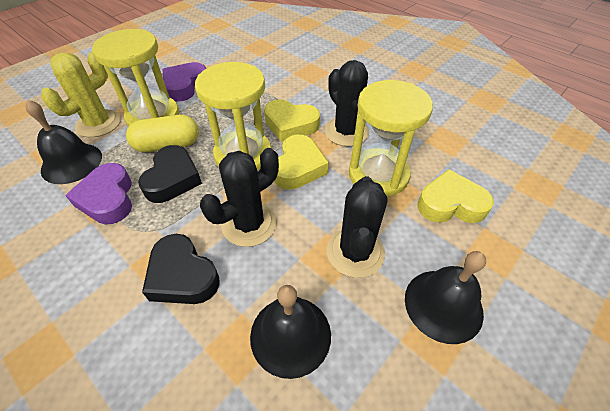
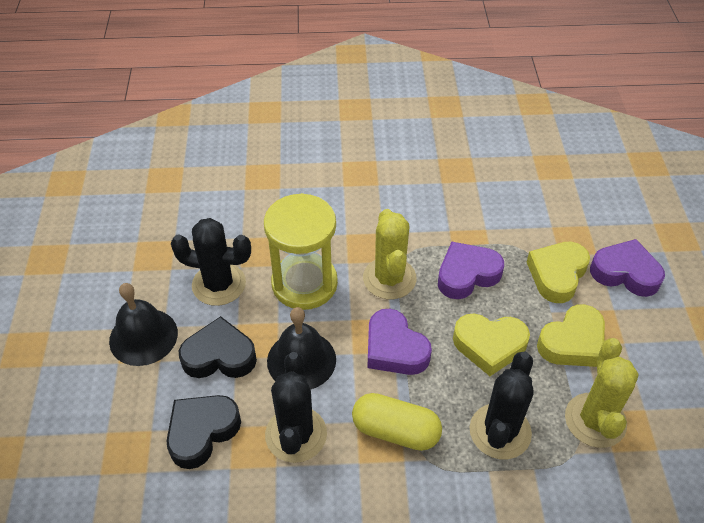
black bell: 3 -> 2
purple heart: 2 -> 3
yellow cactus: 1 -> 2
yellow hourglass: 3 -> 1

